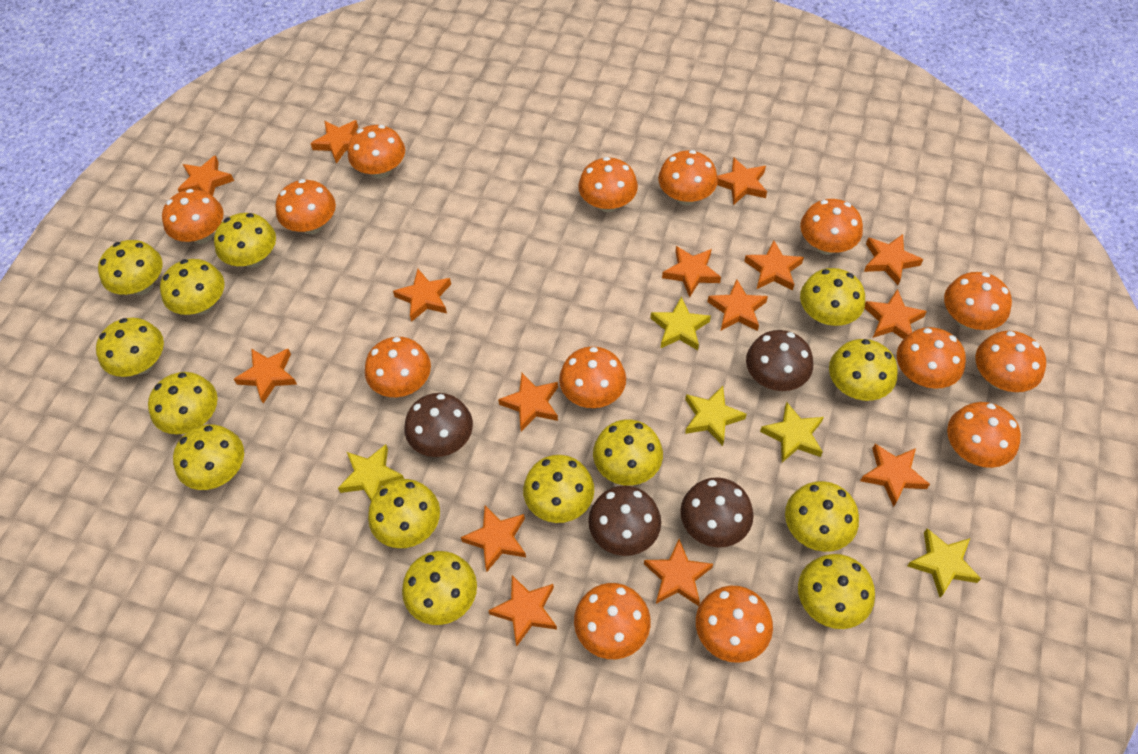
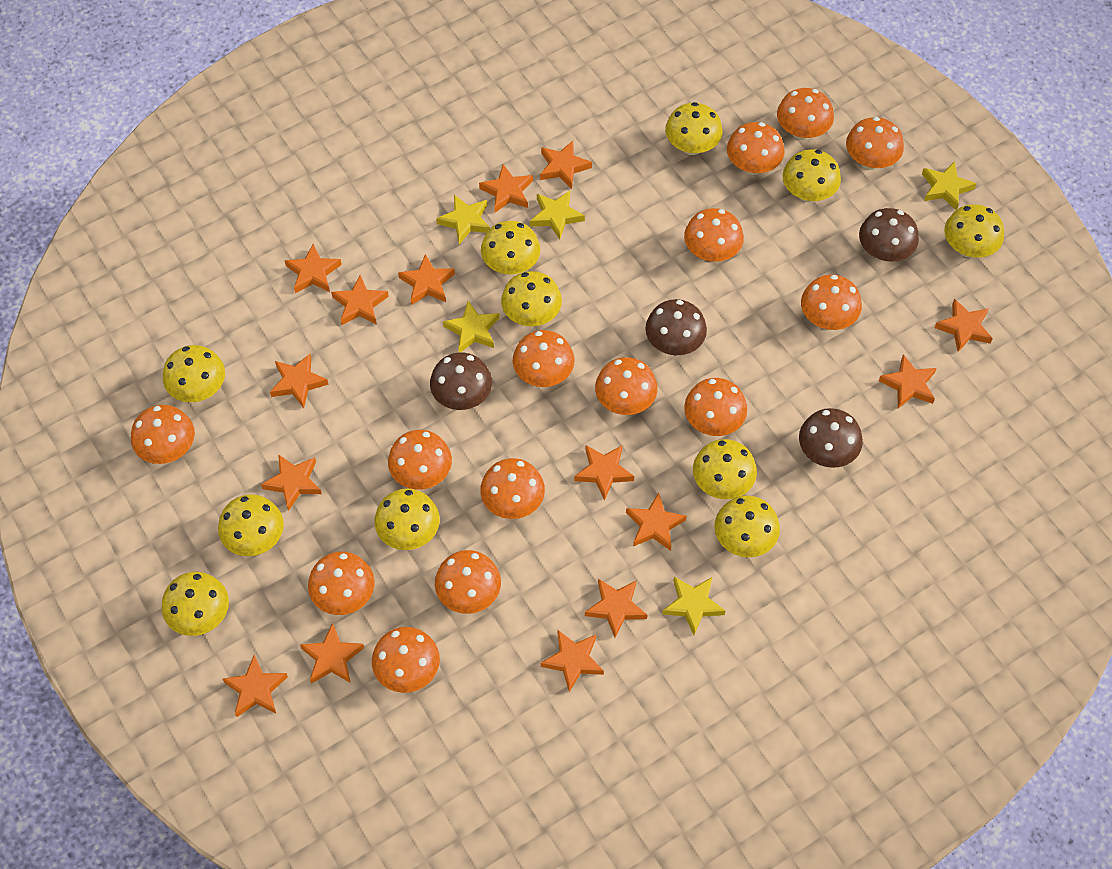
yellow mushroom: 14 -> 11

